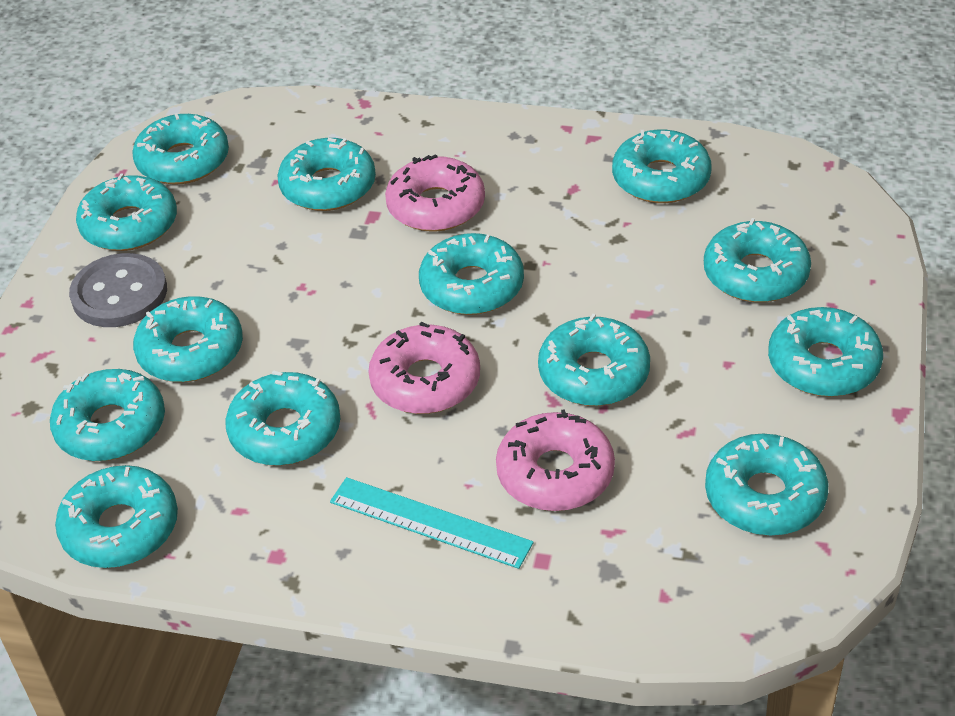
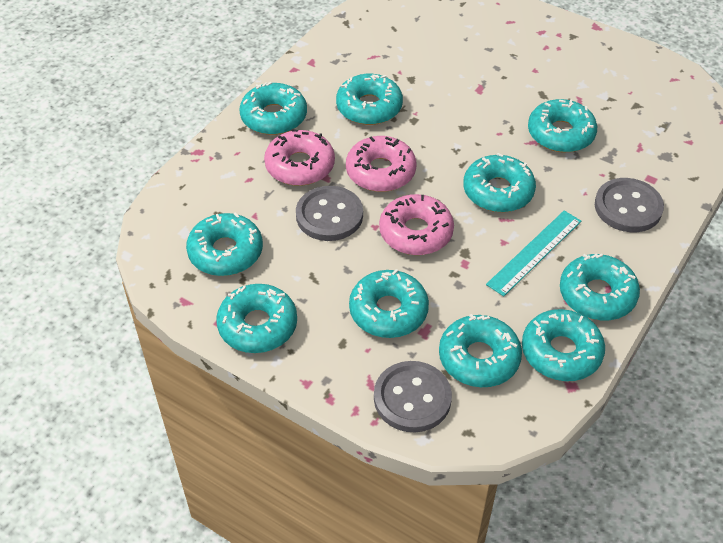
grey button: 1 -> 3
turquoise donut: 13 -> 10

